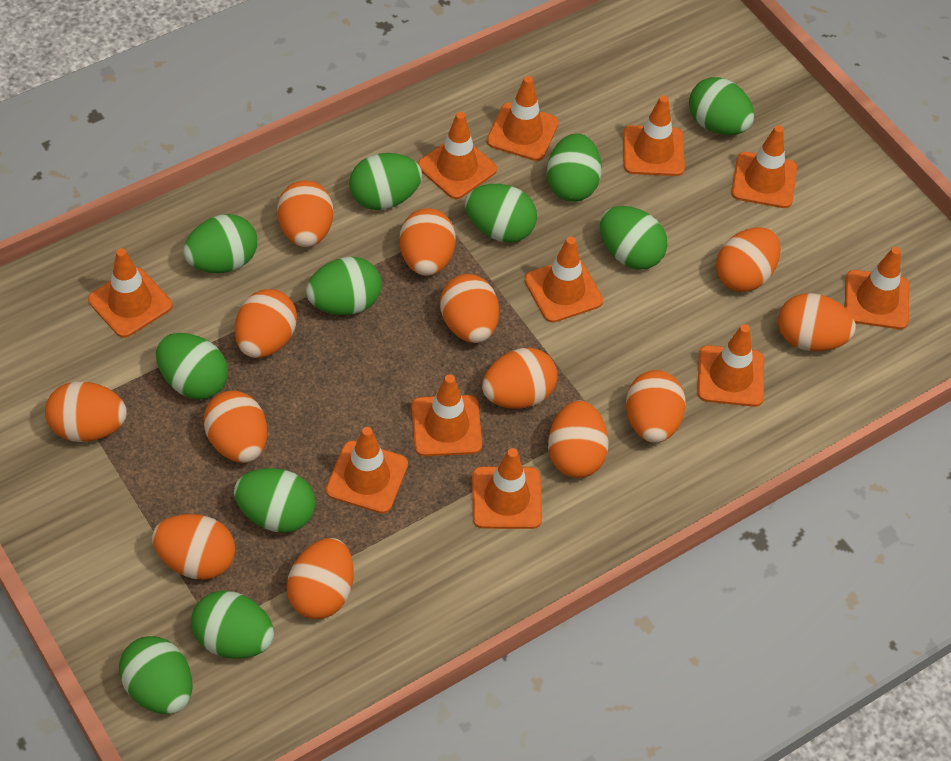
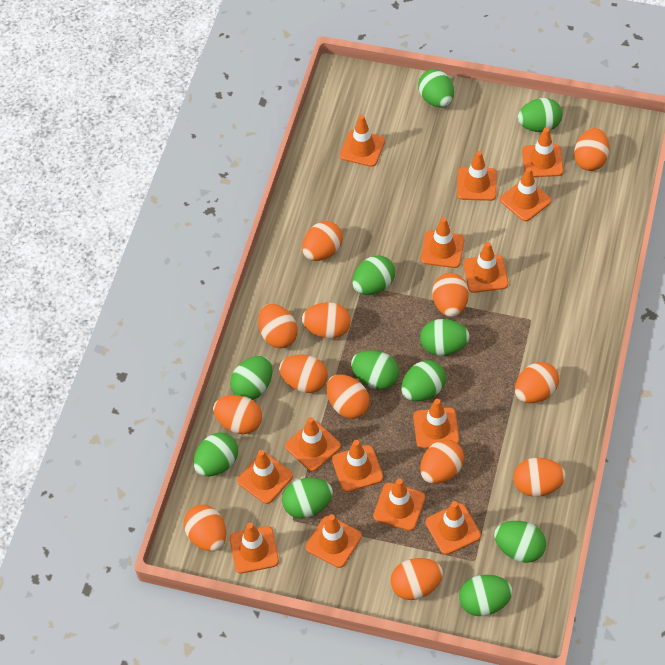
orange traffic cone: 11 -> 14

